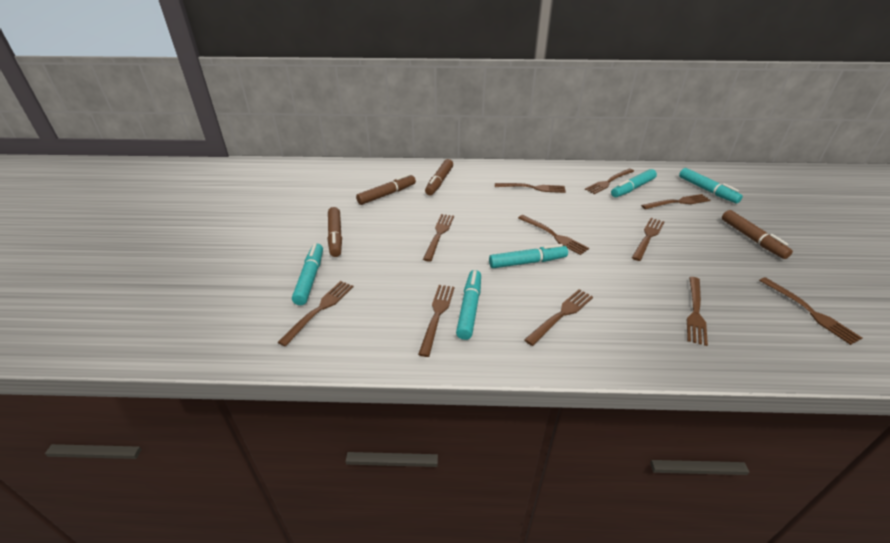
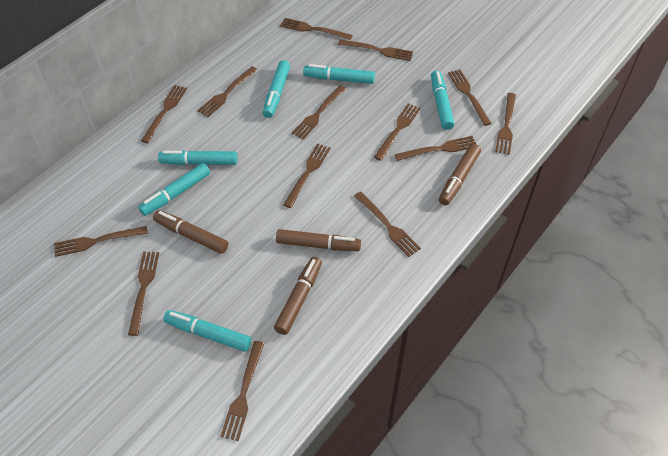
brown fork: 11 -> 14
turquoise marker: 5 -> 6

